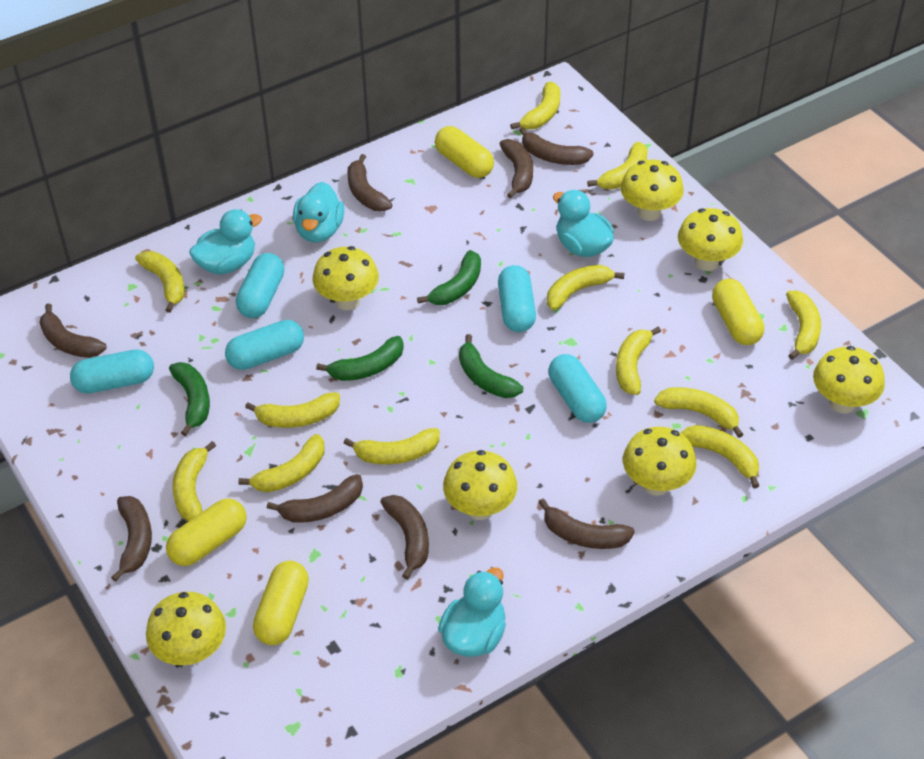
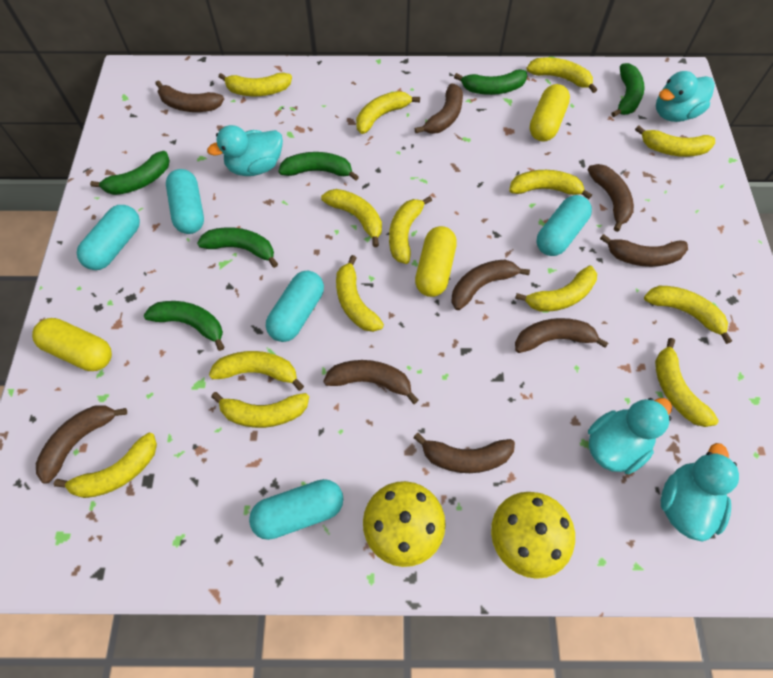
brown banana: 8 -> 9
green banana: 4 -> 6
yellow banana: 12 -> 14
yellow capsule: 4 -> 3
yellow mushroom: 7 -> 2

